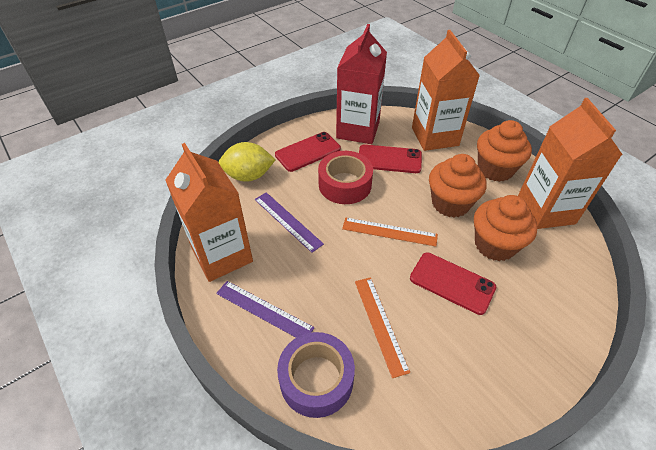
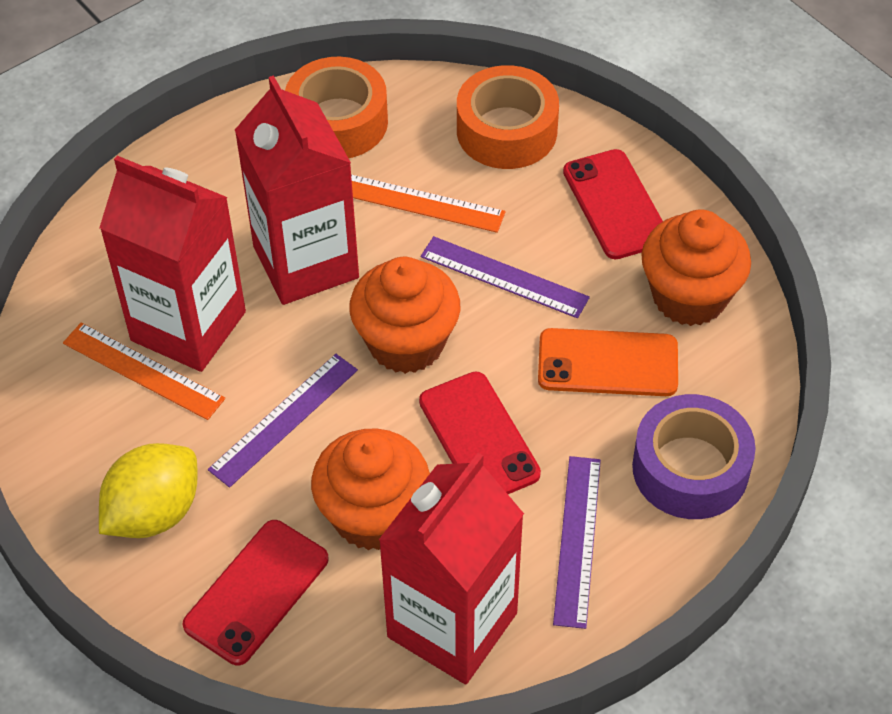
orange carton: 3 -> 0
orange phone: 0 -> 1
orange tape: 0 -> 2
purple ruler: 2 -> 3
red carton: 1 -> 3
red tape: 1 -> 0

